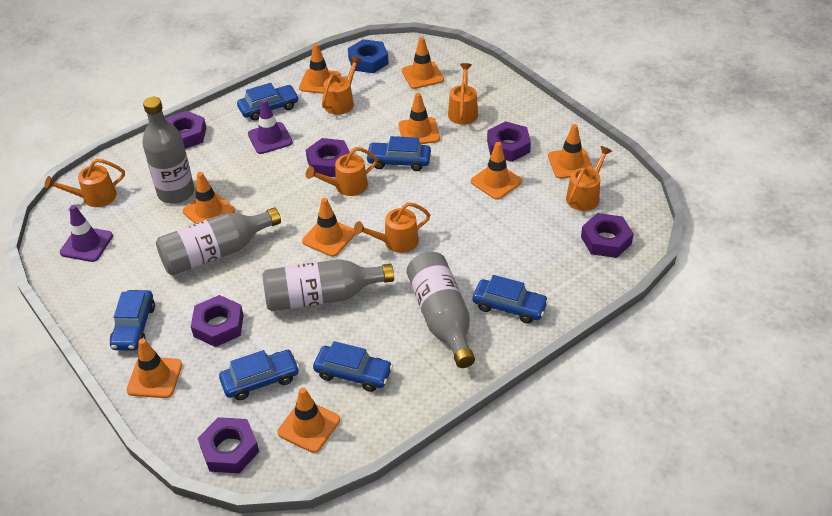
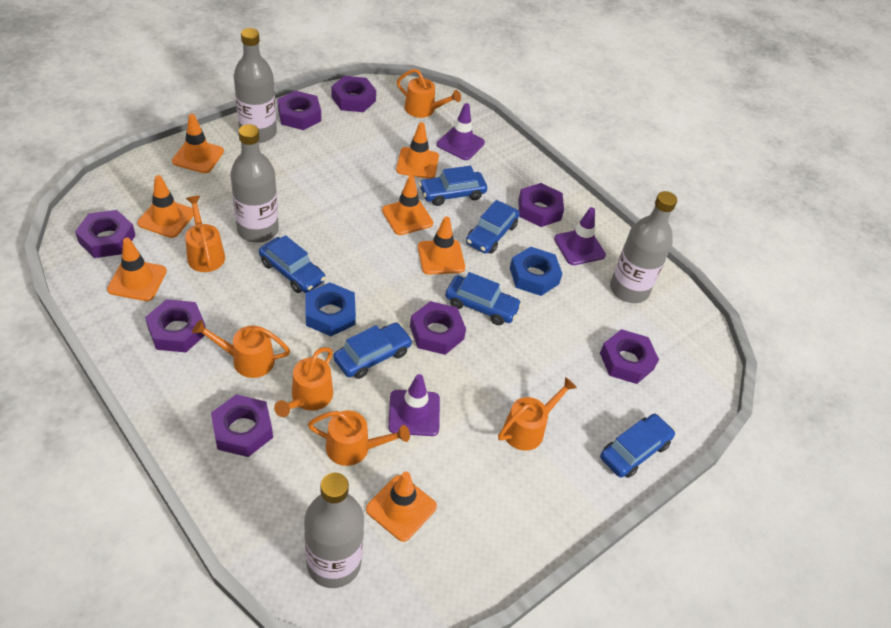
blue nut: 1 -> 2
orange traffic cone: 9 -> 7
purple nut: 6 -> 8
purple traffic cone: 2 -> 3

